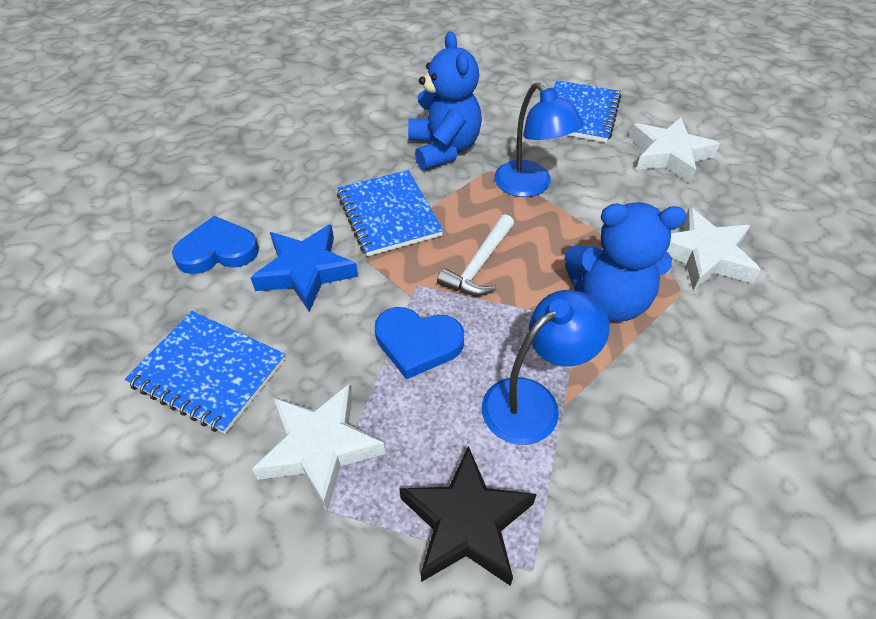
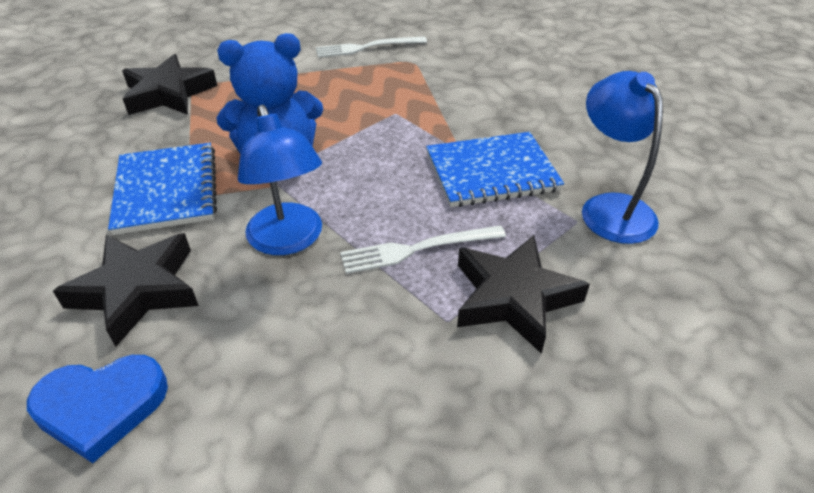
black star: 1 -> 3
blue heart: 2 -> 1
blue notebook: 3 -> 2
blue star: 1 -> 0
blue teddy bear: 2 -> 1
white fork: 0 -> 2
white hammer: 1 -> 0
white star: 3 -> 0

